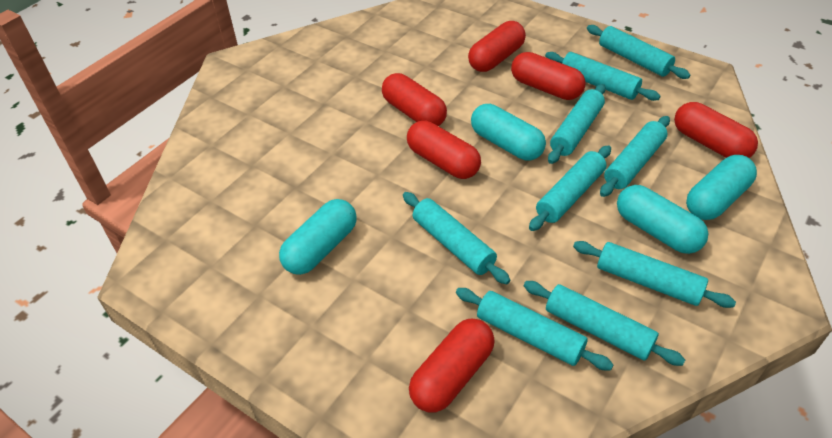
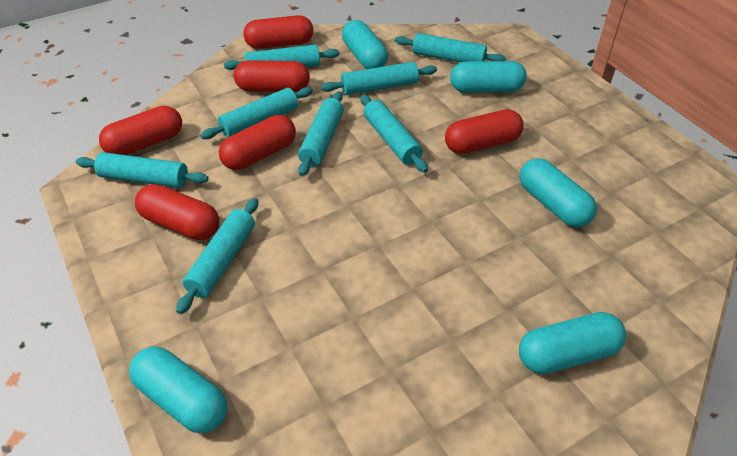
turquoise capsule: 4 -> 5
turquoise rolling pin: 9 -> 8

